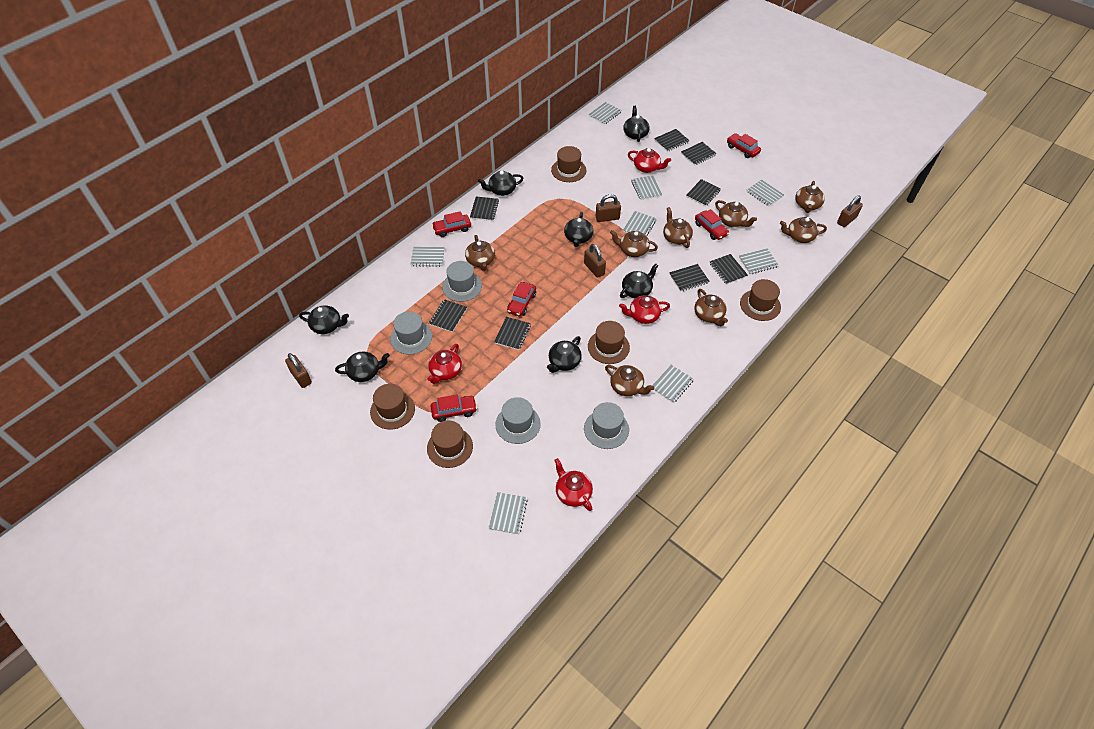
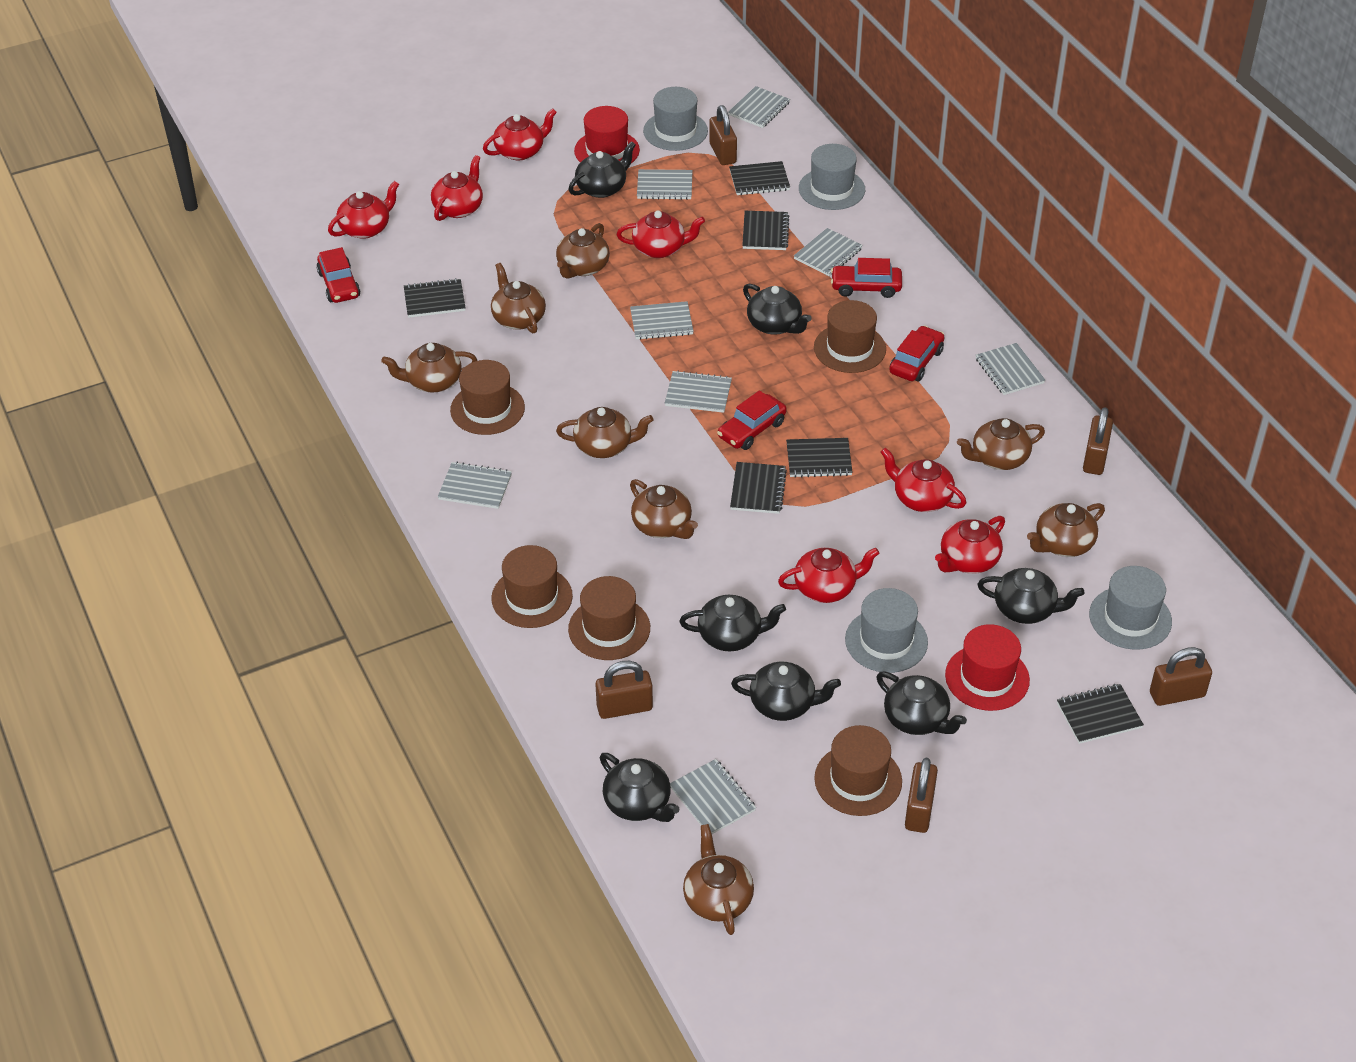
black notebook: 8 -> 6
brown padlock: 4 -> 5
red car: 5 -> 4
red hat: 0 -> 2
red teapot: 4 -> 7

